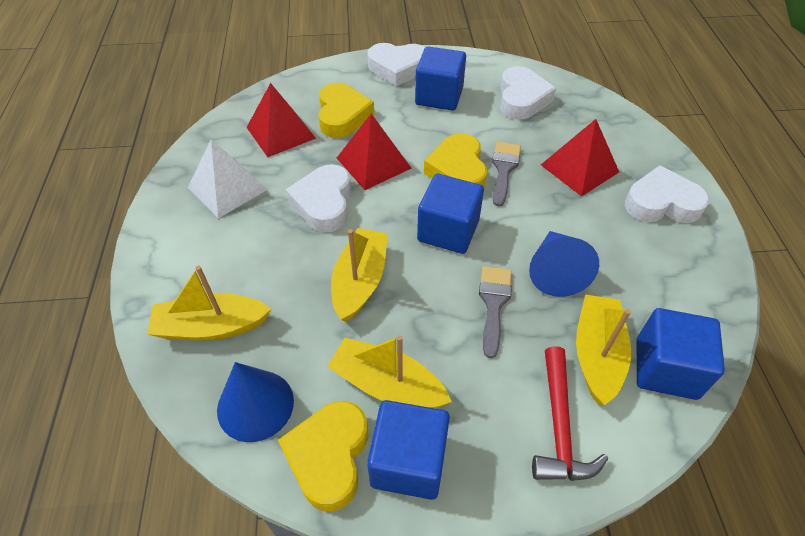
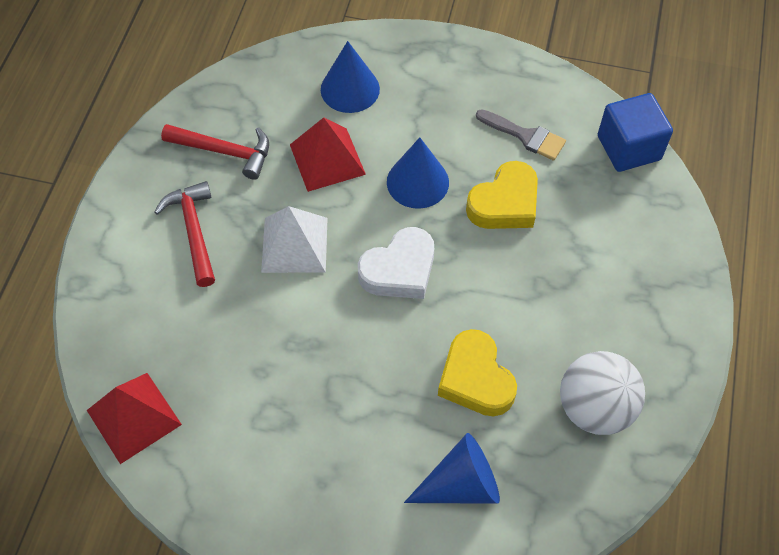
blue cone: 2 -> 3
blue cube: 4 -> 1
grey brush: 2 -> 1
red hammer: 1 -> 2
red pyramid: 3 -> 2
white ball: 0 -> 1
white heart: 4 -> 1
yellow boat: 4 -> 0
yellow heart: 3 -> 2

